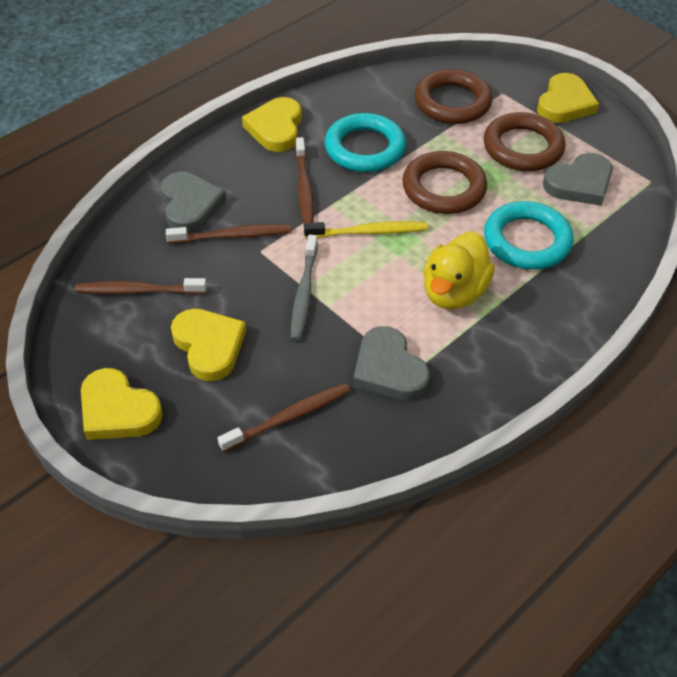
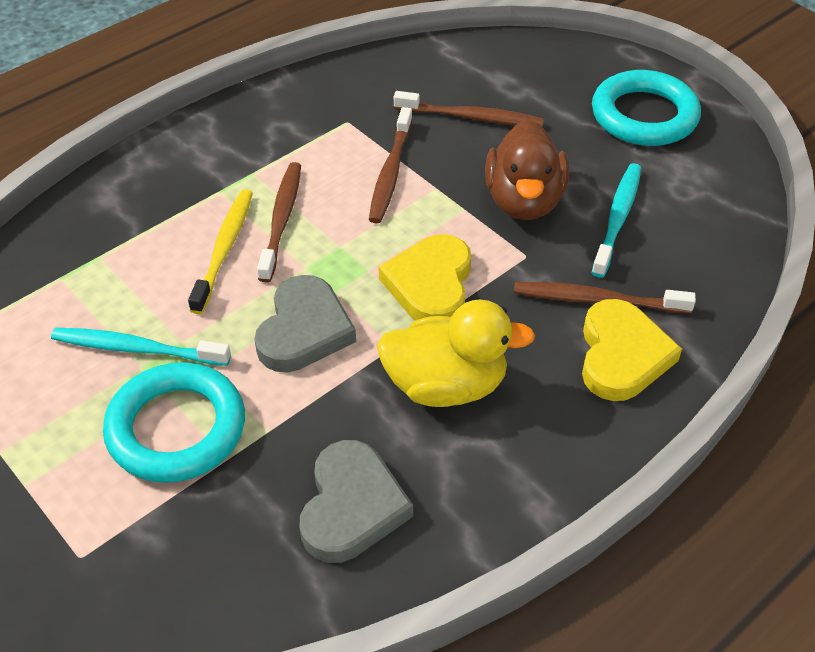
brown duck: 0 -> 1
brown ring: 3 -> 0
grey heart: 3 -> 2
grey toothbrush: 1 -> 0
turquoise toothbrush: 0 -> 2
yellow heart: 4 -> 2

